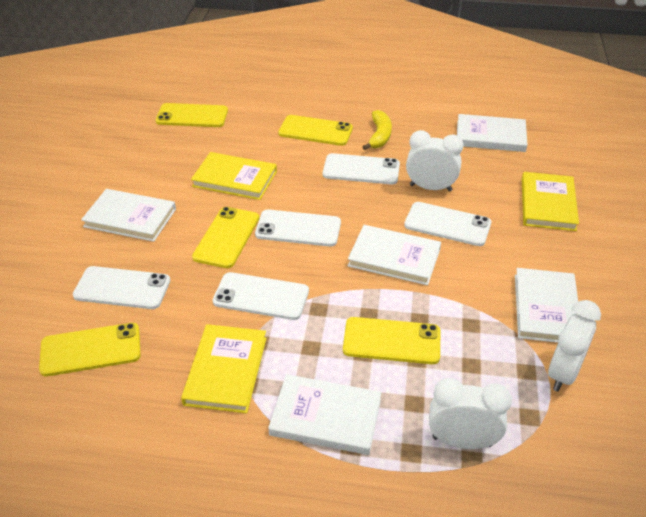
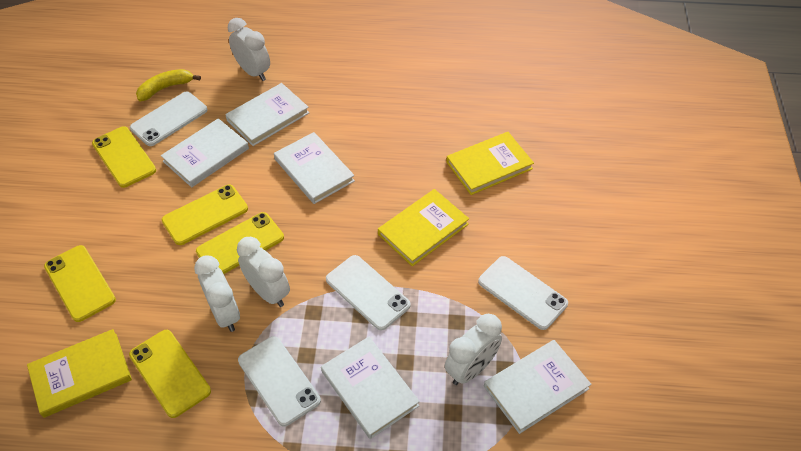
white clock: 3 -> 4
white phone: 5 -> 4

